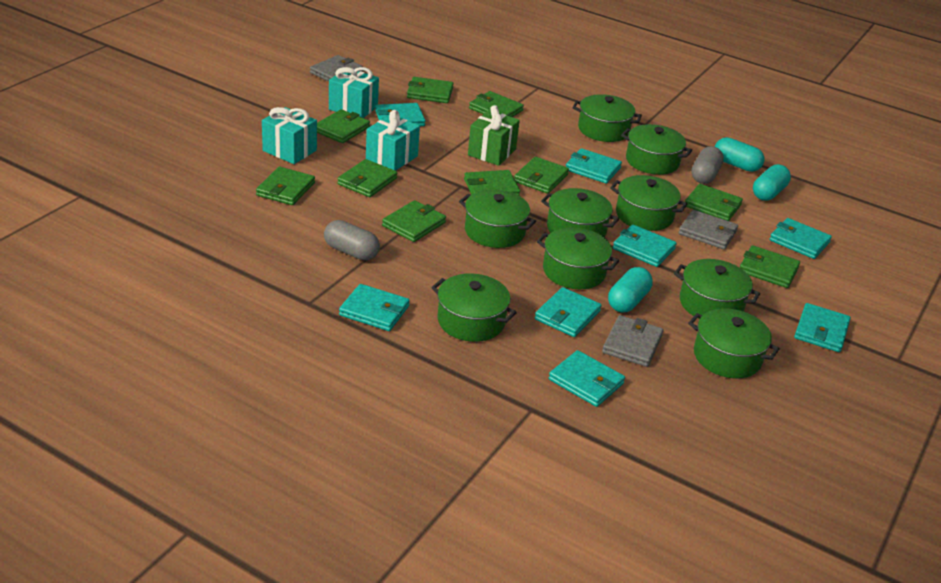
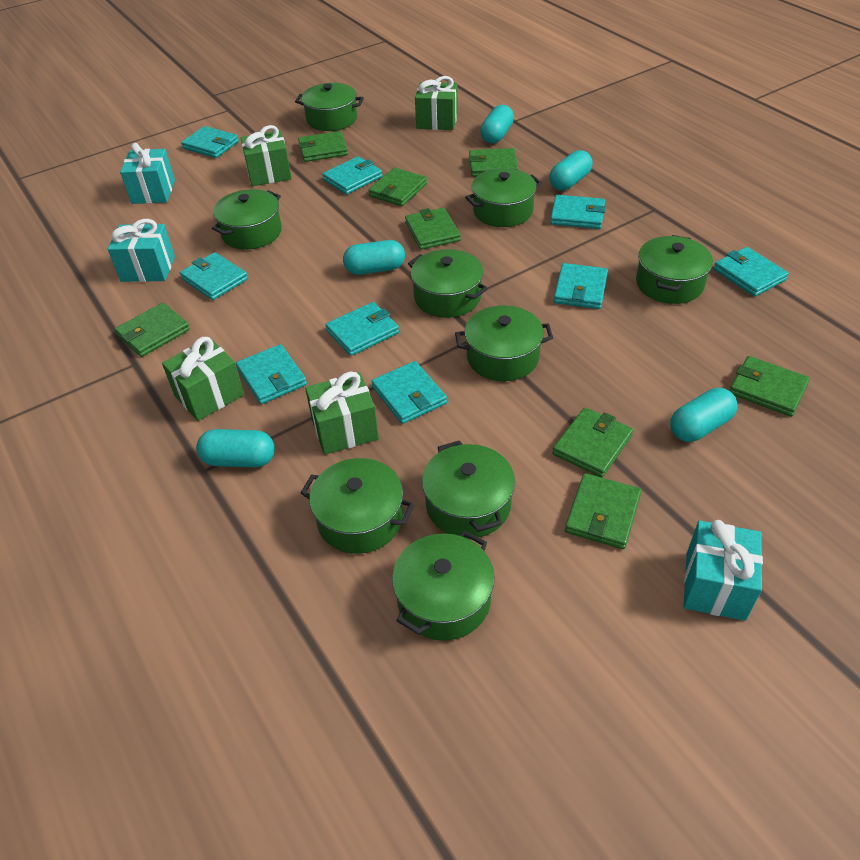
green gift: 1 -> 4
green wallet: 10 -> 8
grey capsule: 2 -> 0
grey wallet: 3 -> 0
turquoise capsule: 3 -> 5
turquoise wallet: 8 -> 9

